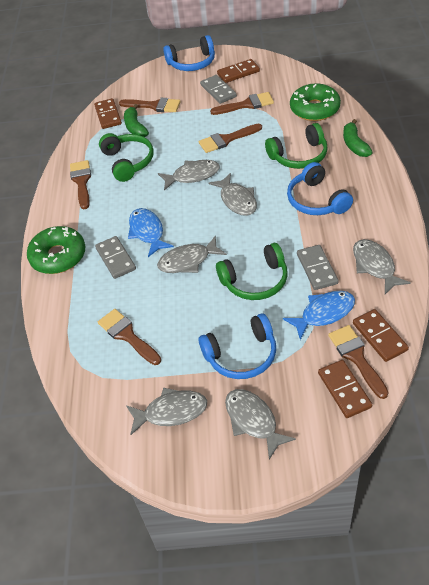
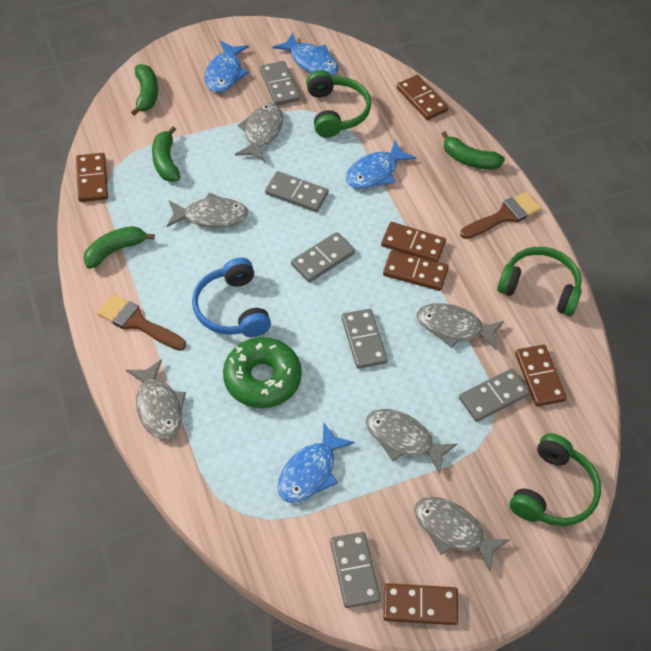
blue fish: 2 -> 4
blue headphones: 3 -> 1
brown brush: 6 -> 2
brown domino: 4 -> 6
green banana: 2 -> 4
green donut: 2 -> 1
grey domino: 3 -> 6

